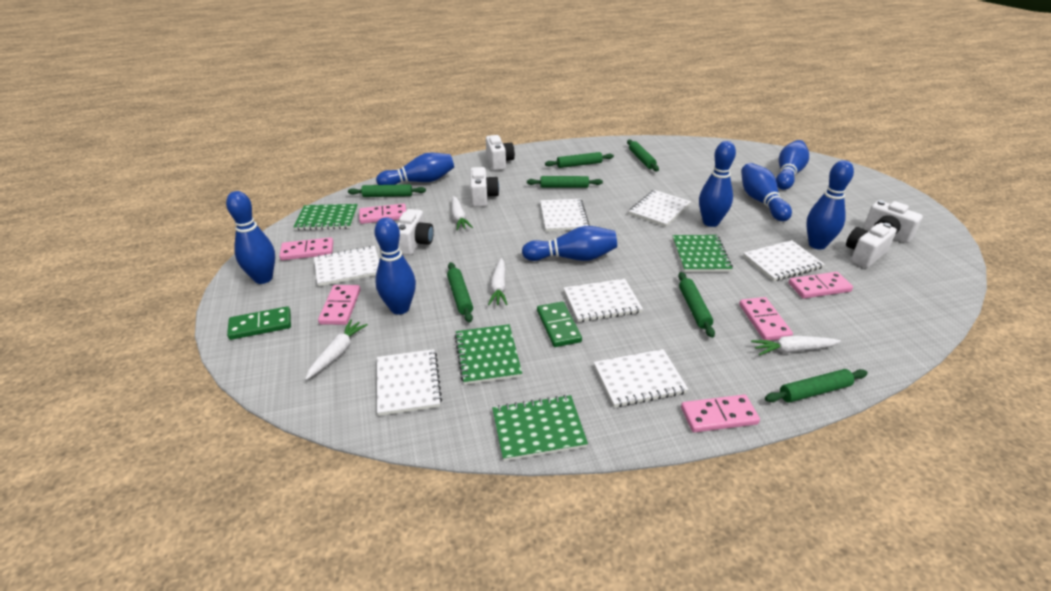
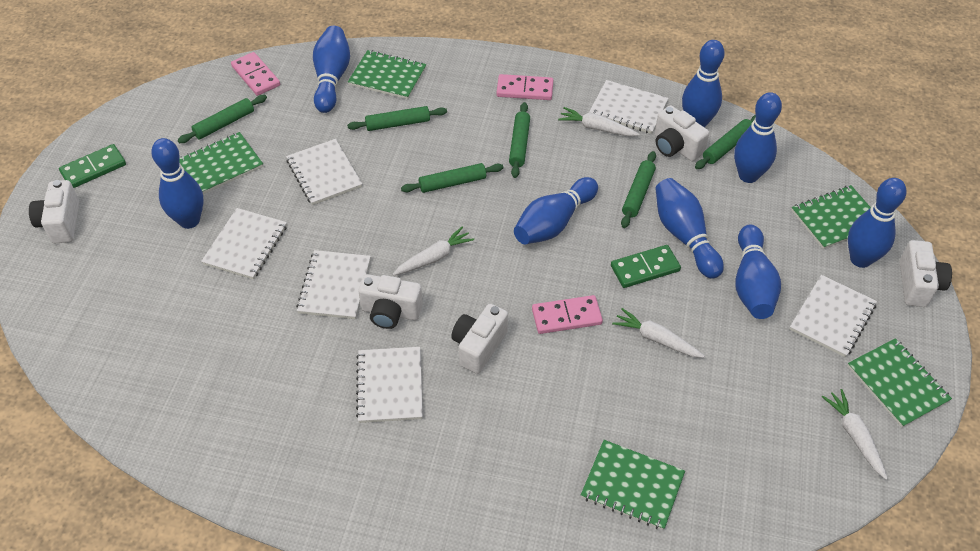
green notebook: 4 -> 5
green rolling pin: 7 -> 6
pink domino: 6 -> 3
white notebook: 7 -> 6

